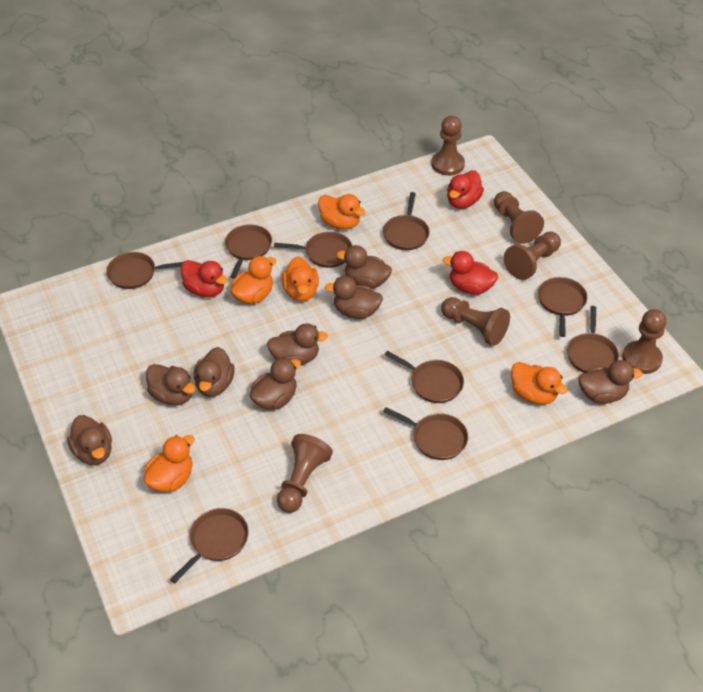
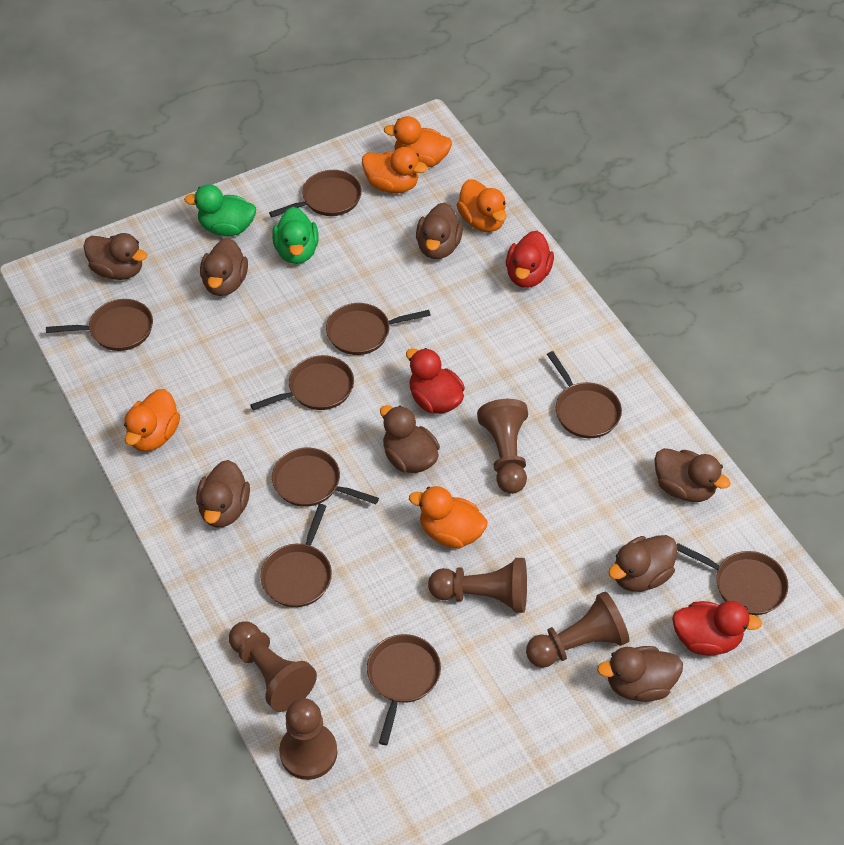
brown pawn: 6 -> 5
green duck: 0 -> 2

